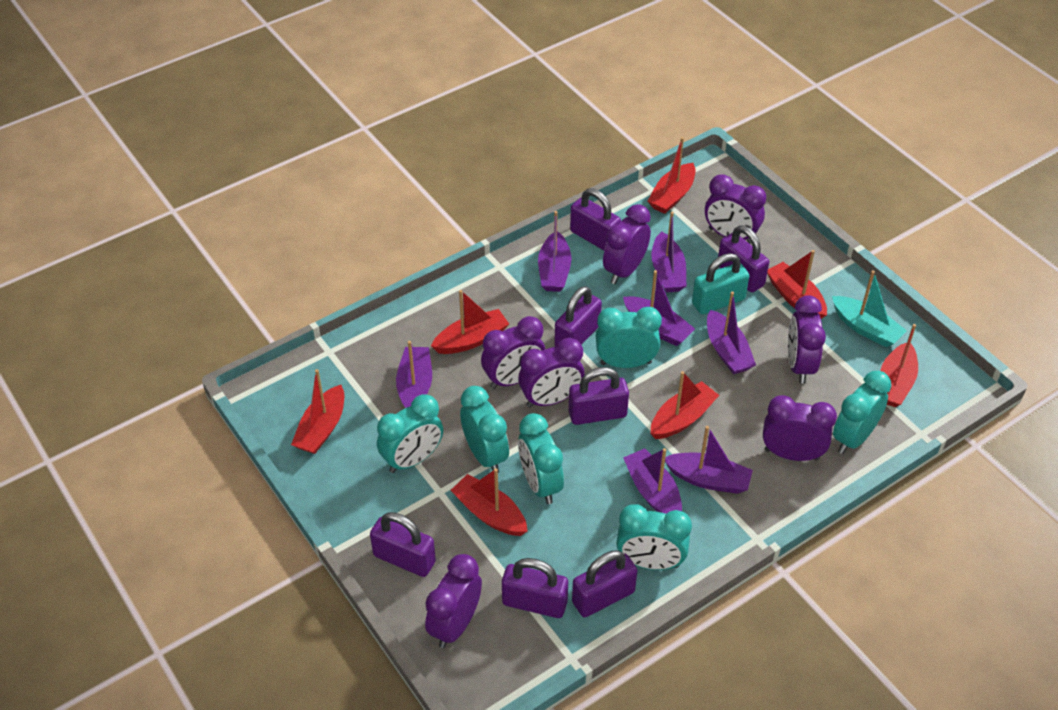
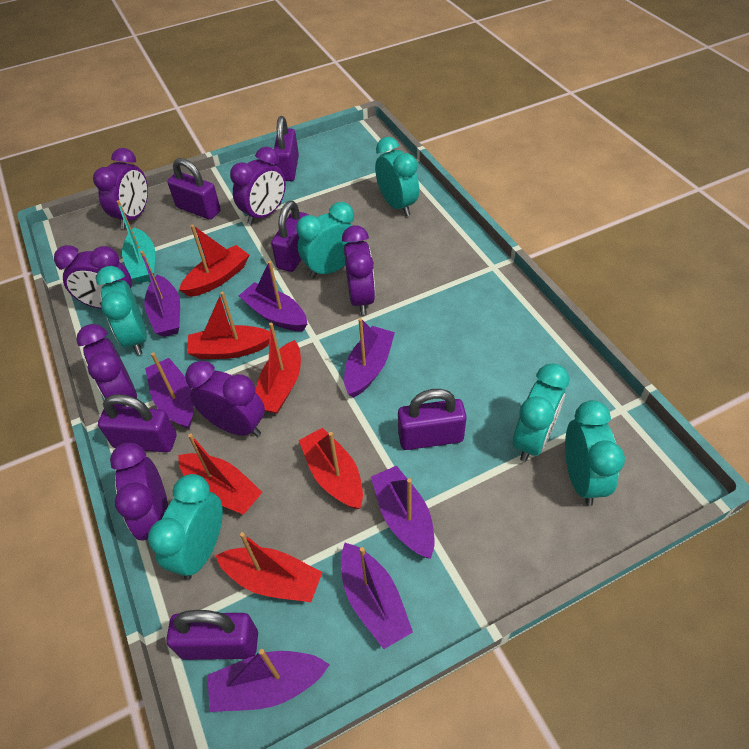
purple padlock: 7 -> 6
red boat: 7 -> 6
turquoise padlock: 1 -> 0

